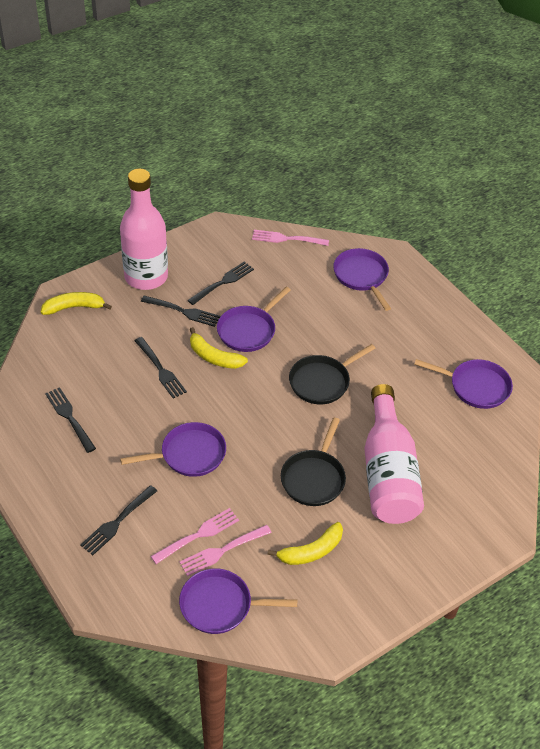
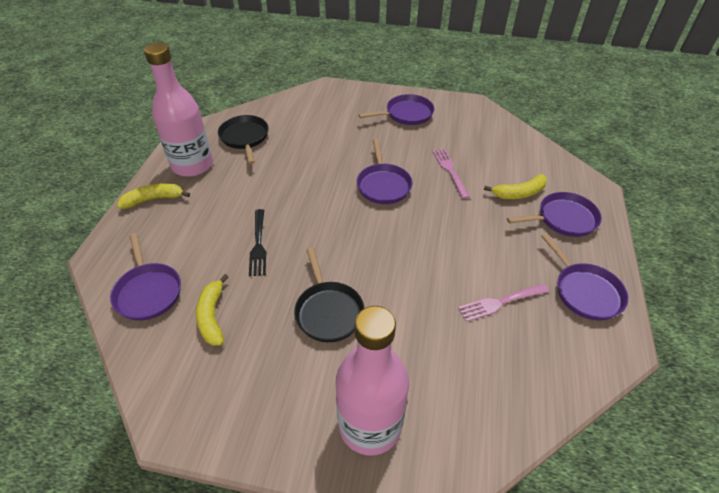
black fork: 5 -> 1
pink fork: 3 -> 2

